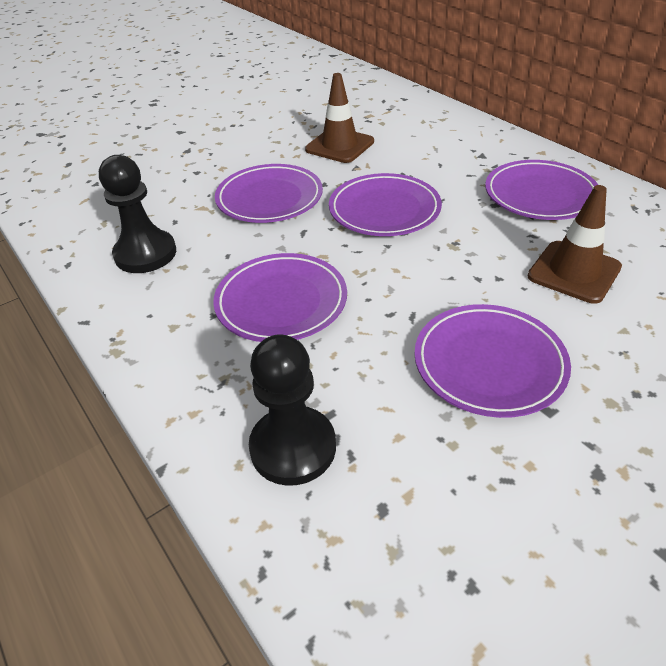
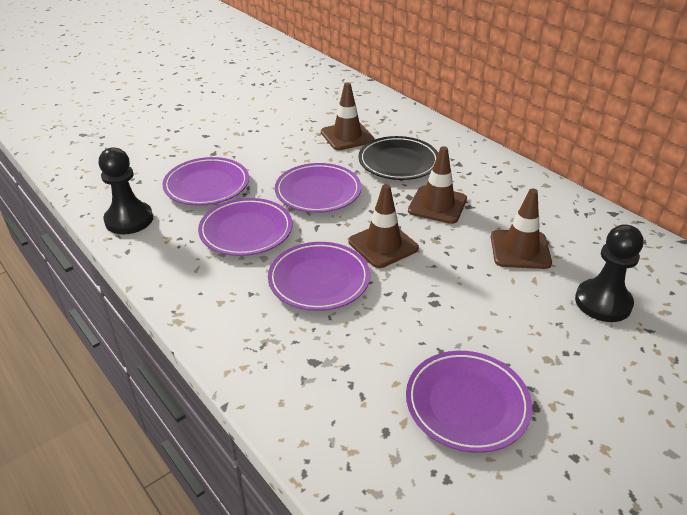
black plate: 0 -> 1
brown traffic cone: 2 -> 4

